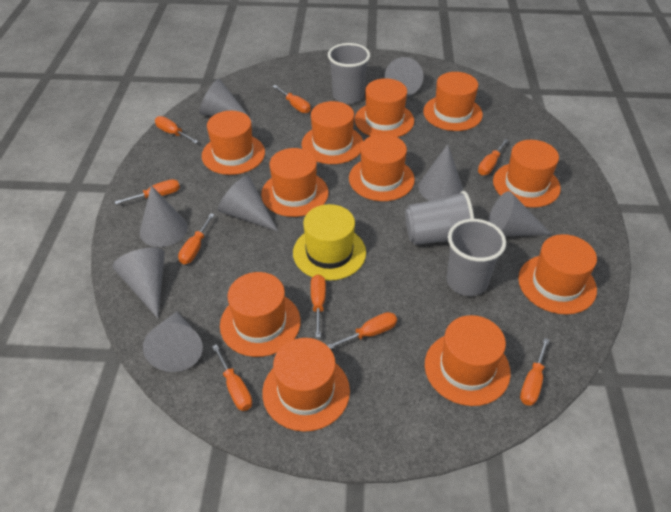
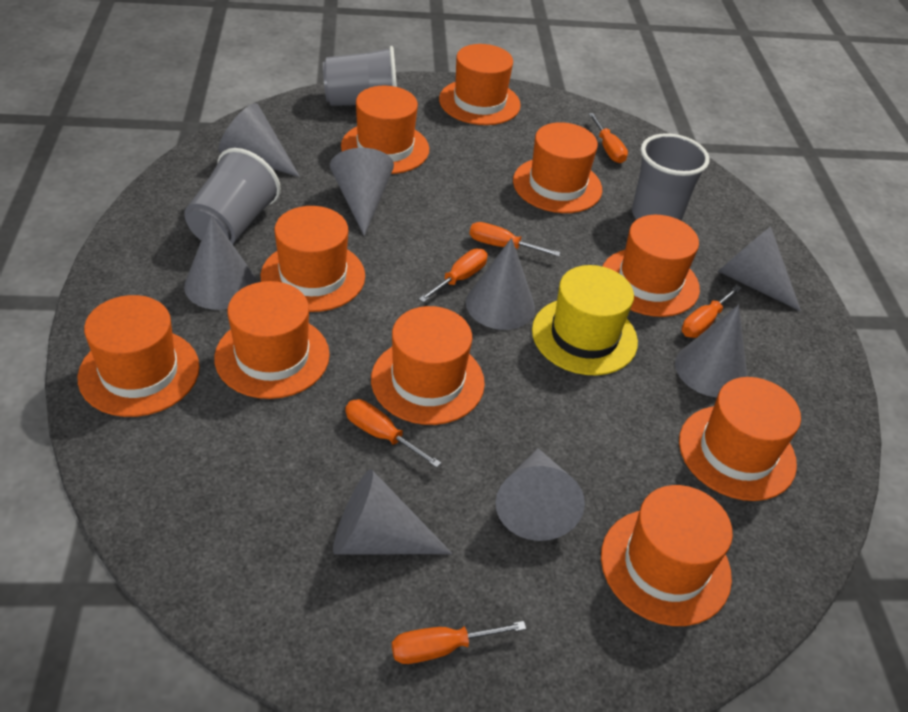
orange hat: 11 -> 10
orange screwdriver: 9 -> 6

